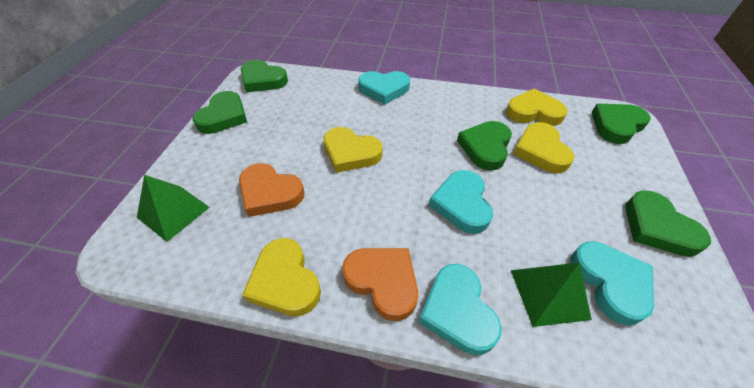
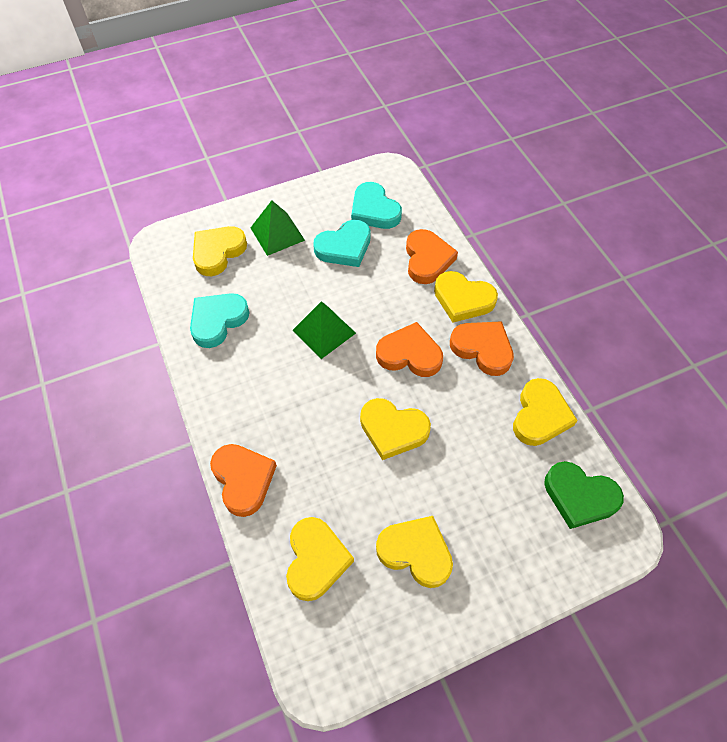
green heart: 5 -> 1
orange heart: 2 -> 4
turquoise heart: 4 -> 3
yellow heart: 4 -> 6

